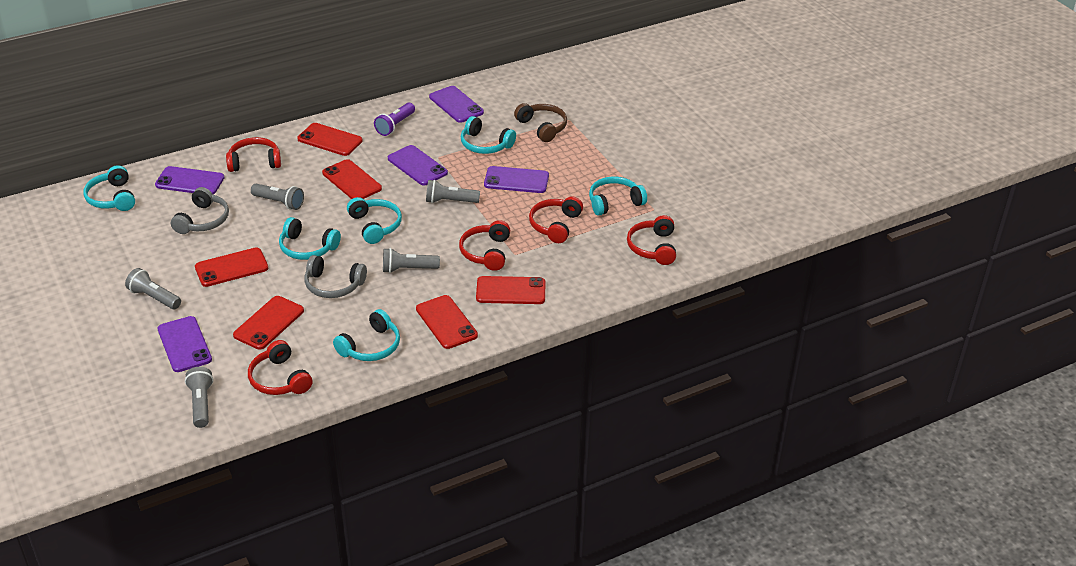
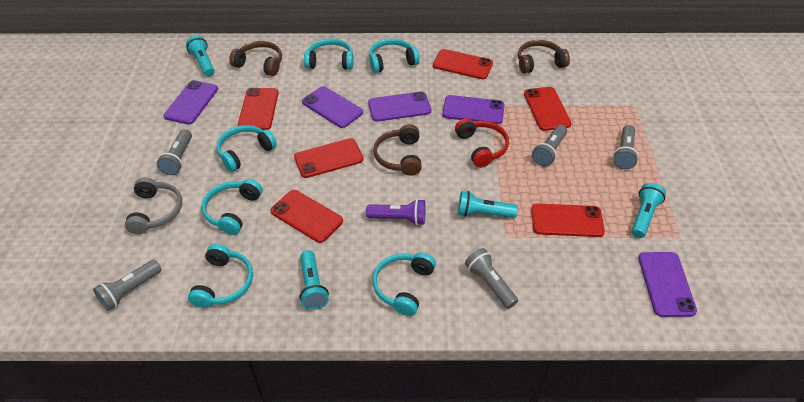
brown headphones: 1 -> 3
grey headphones: 2 -> 1
red headphones: 5 -> 1
turquoise flashlight: 0 -> 4

